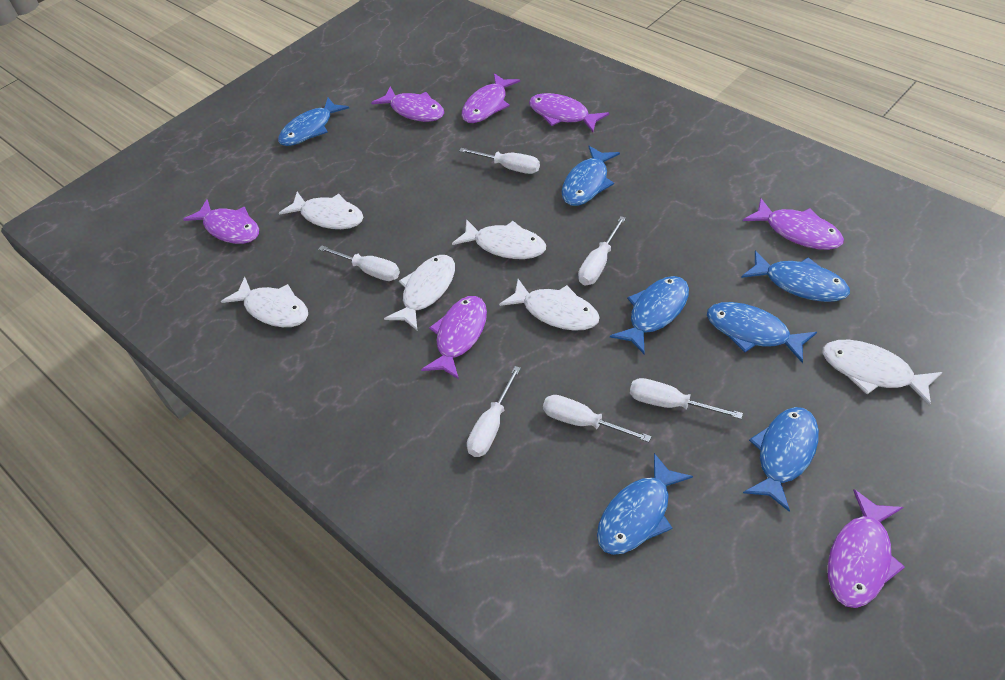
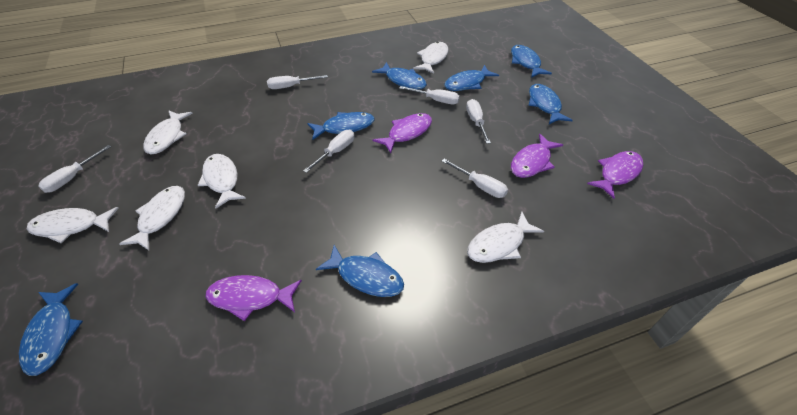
purple fish: 7 -> 4

